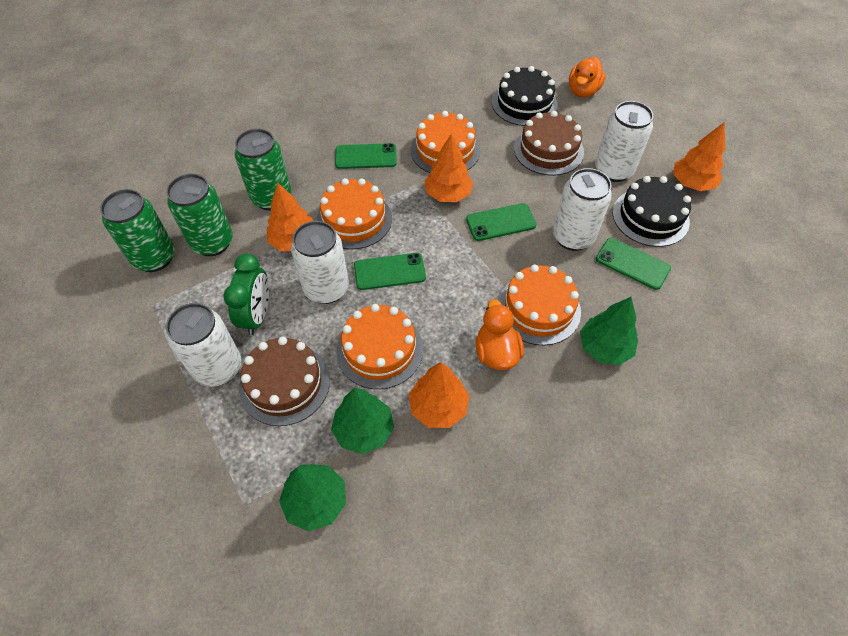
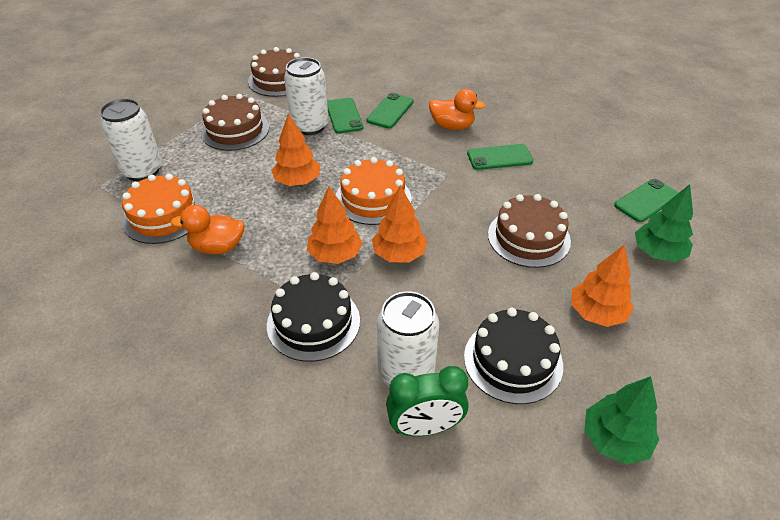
brown cake: 2 -> 3
green can: 3 -> 0
green tree: 3 -> 2
orange cake: 4 -> 2
white can: 4 -> 3

